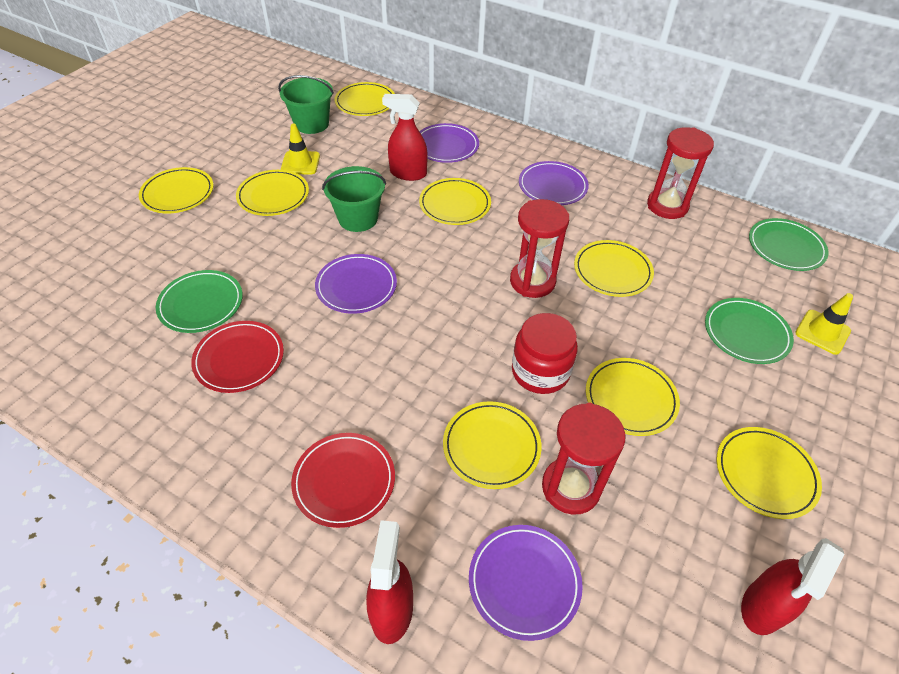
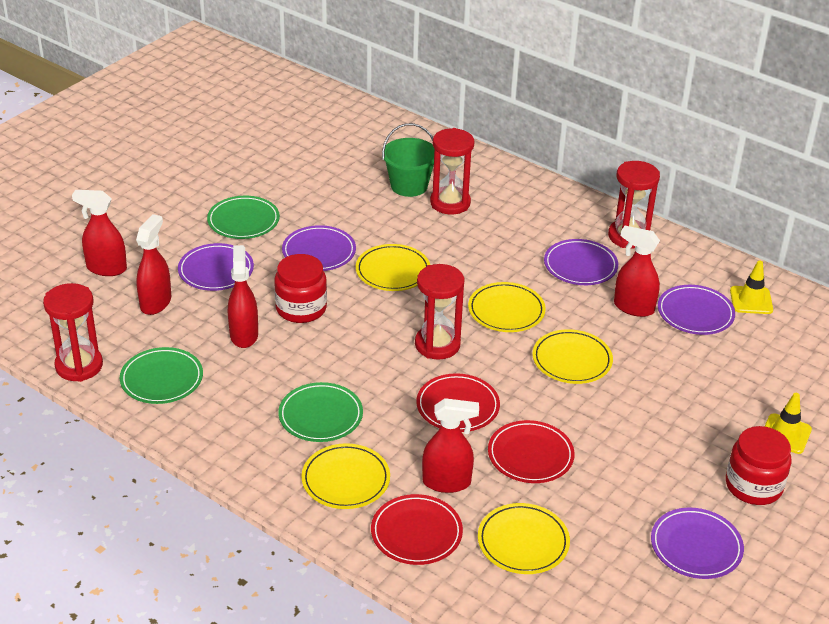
green bucket: 2 -> 1
purple plate: 4 -> 5
red hourglass: 3 -> 4
red jar: 1 -> 2
red plate: 2 -> 3
red spray bottle: 3 -> 5
yellow plate: 8 -> 5

